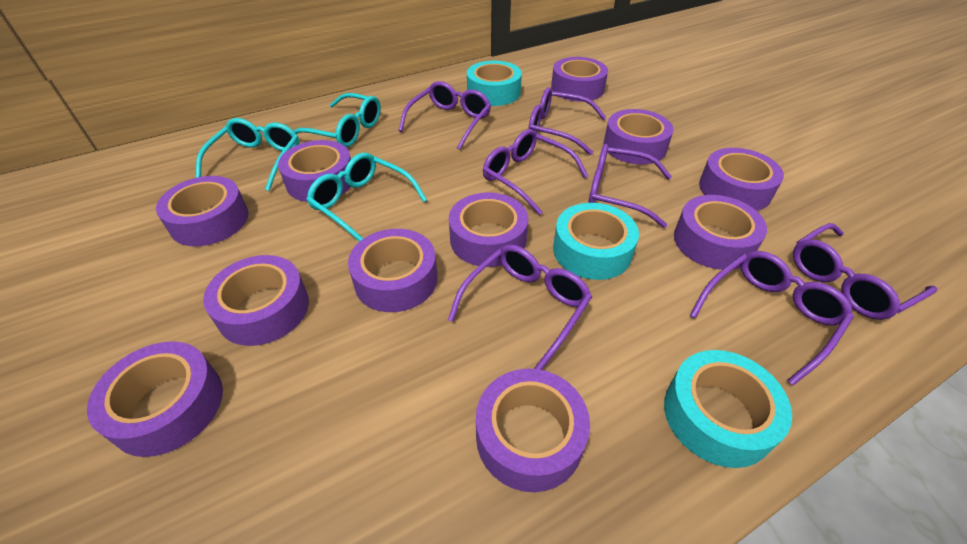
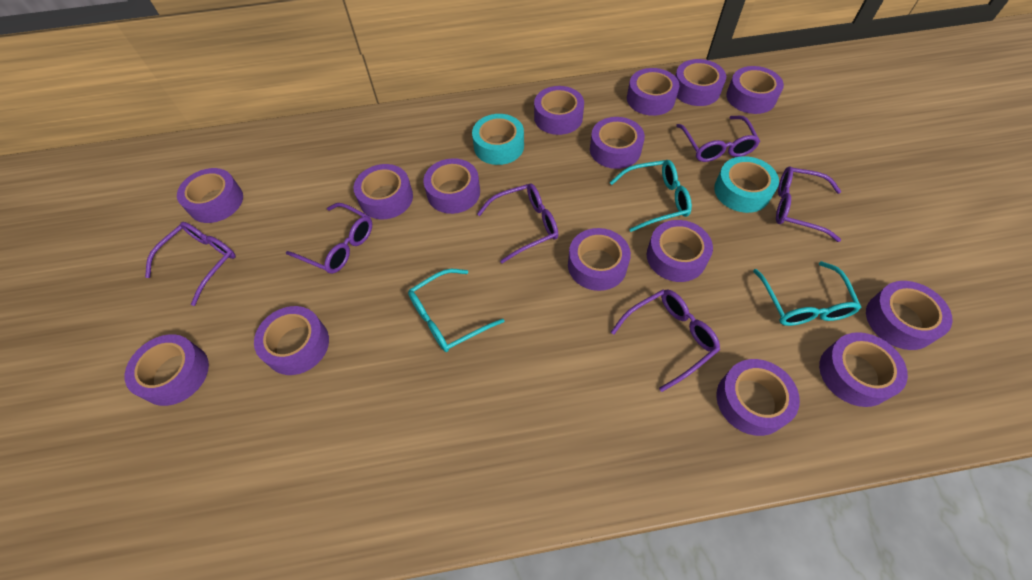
purple glasses: 7 -> 6
purple tape: 11 -> 15
turquoise tape: 3 -> 2

